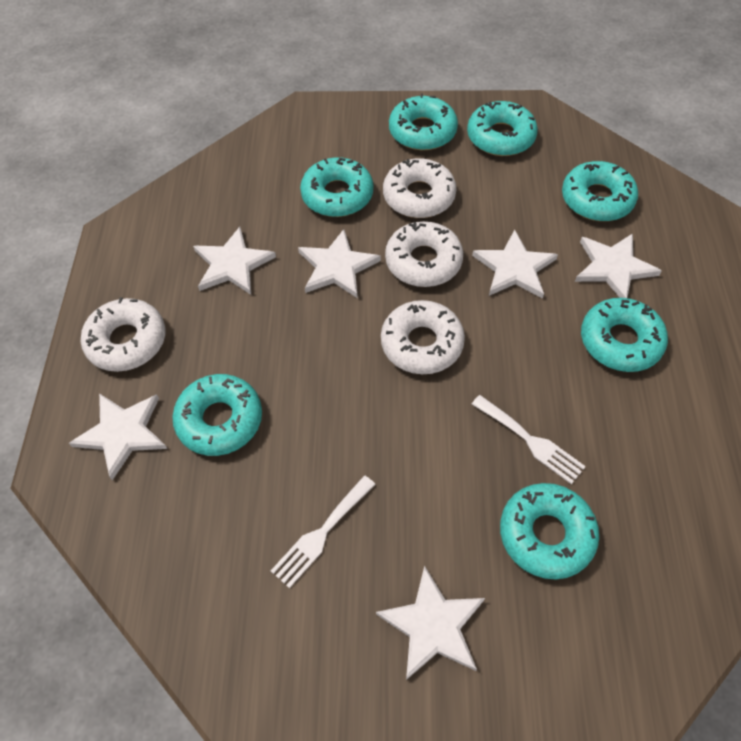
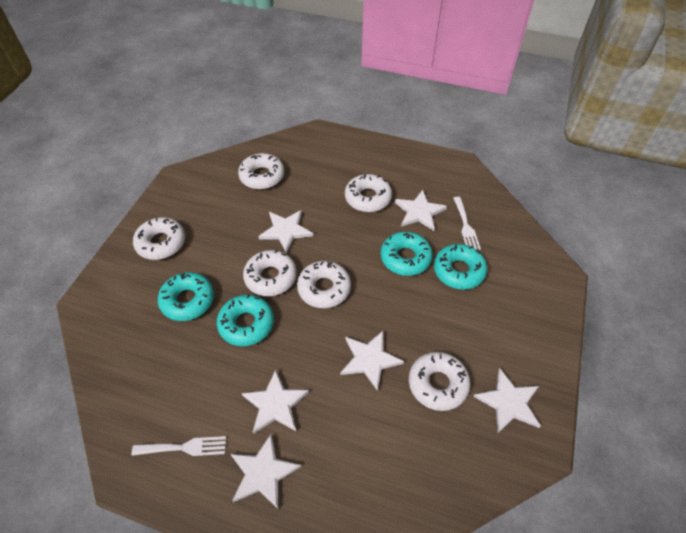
turquoise donut: 7 -> 4
white donut: 4 -> 6

